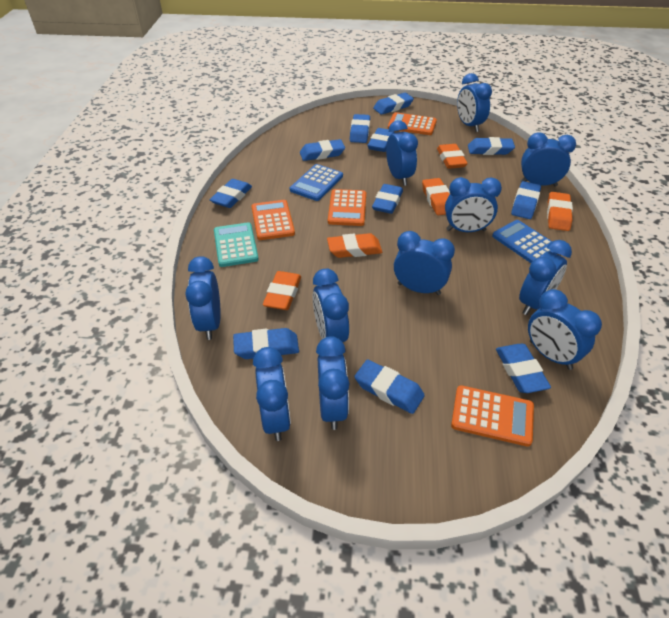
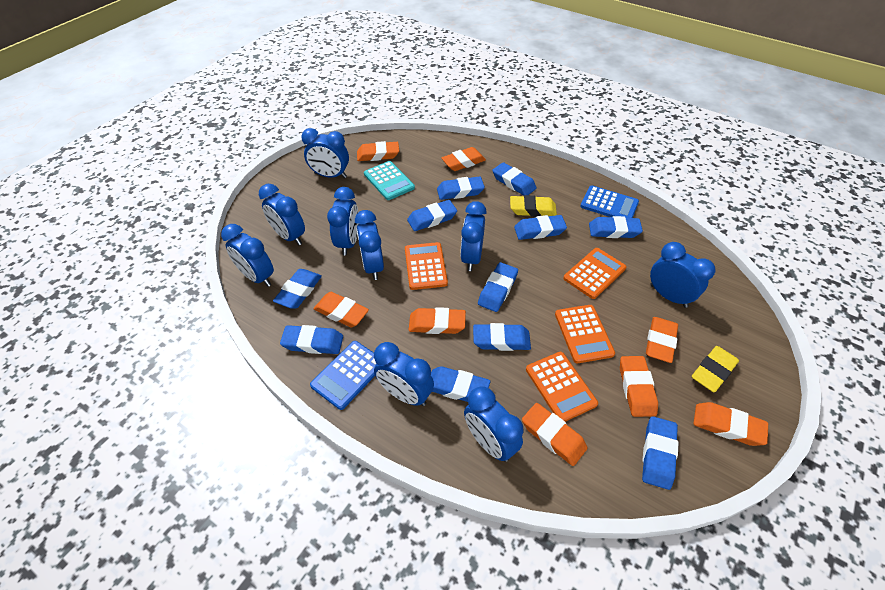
blue clock: 11 -> 9
orange eraser: 5 -> 8
yellow eraser: 0 -> 2

